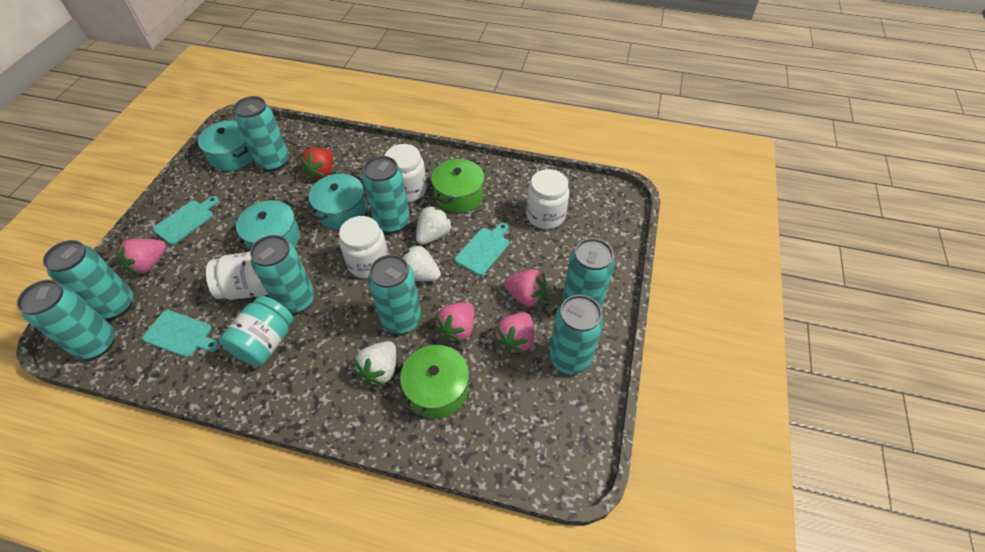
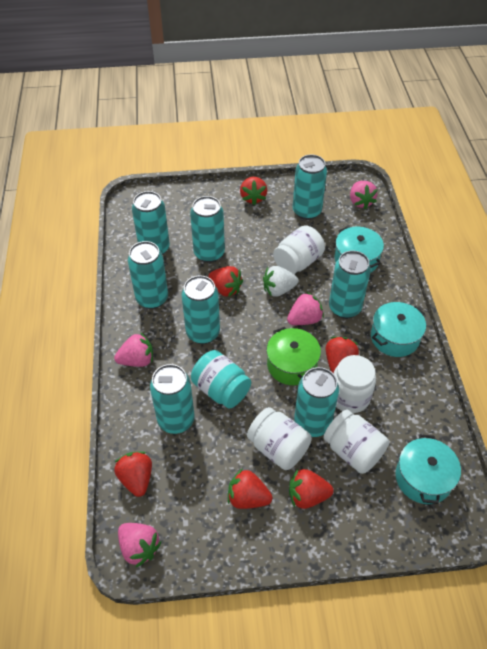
green pot: 2 -> 1
red strawberry: 1 -> 6
turquoise cutting board: 3 -> 0
white strawberry: 3 -> 1

